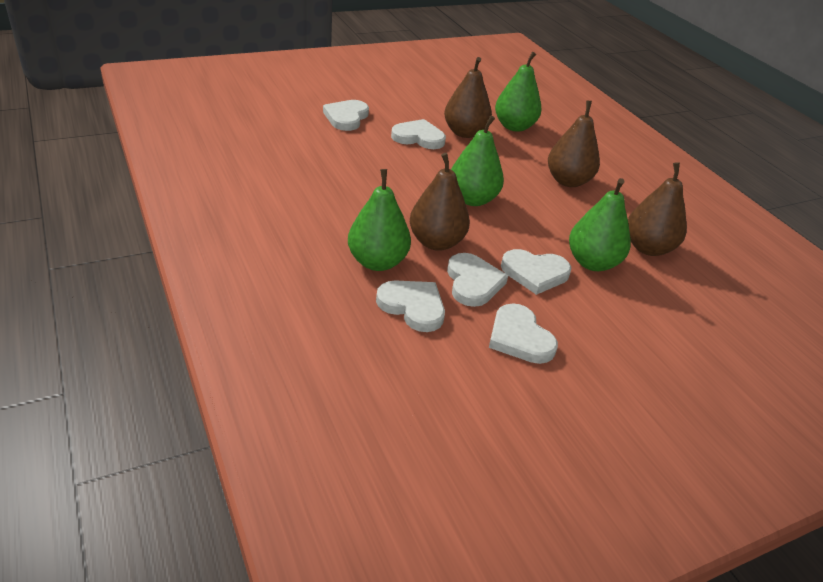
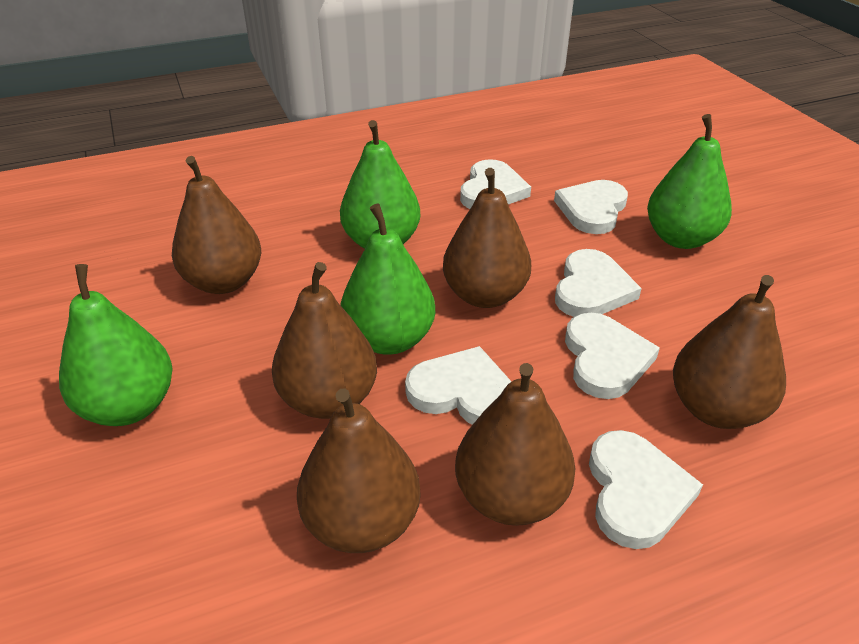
brown pear: 4 -> 6

